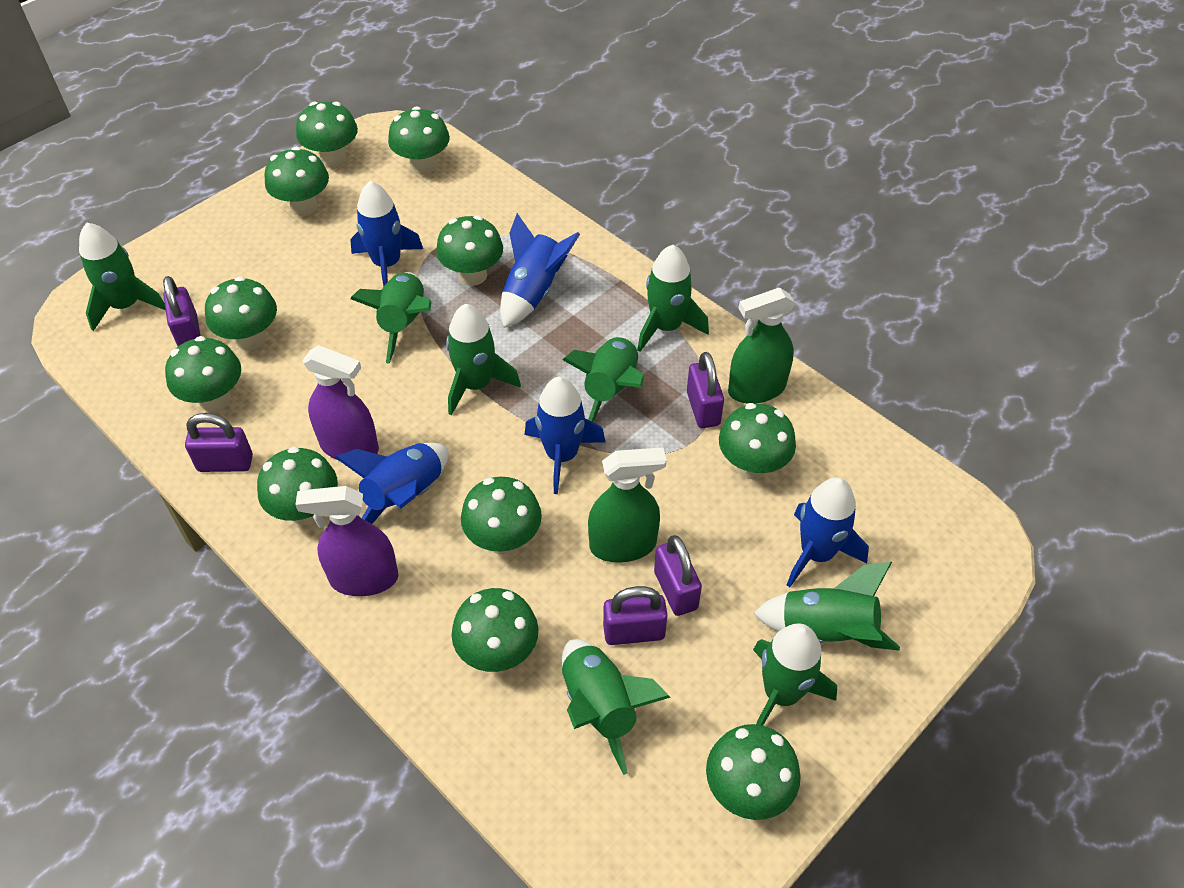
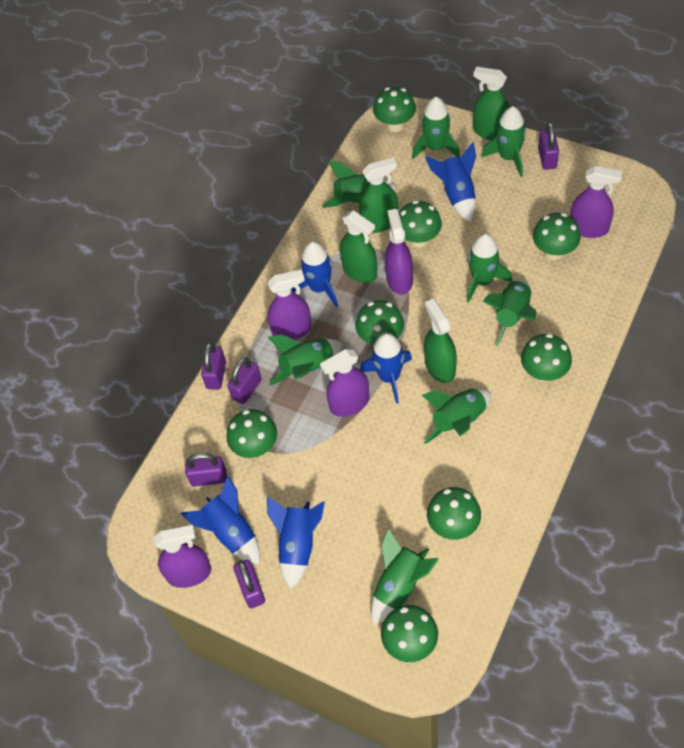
green mushroom: 11 -> 8
green spray bottle: 2 -> 4
purple spray bottle: 2 -> 5

